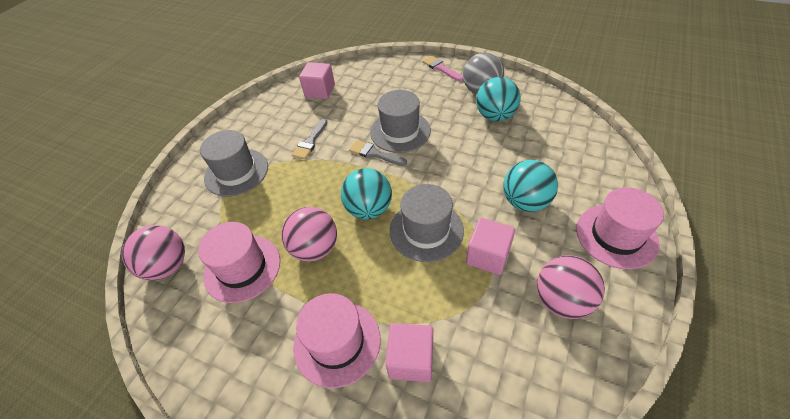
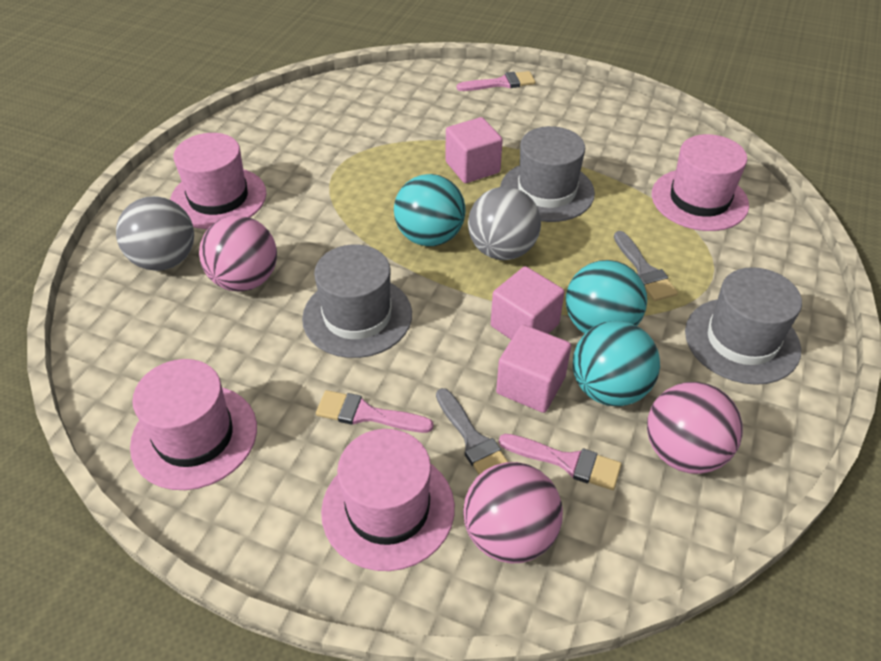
grey ball: 1 -> 2
pink brush: 1 -> 3
pink hat: 3 -> 4

